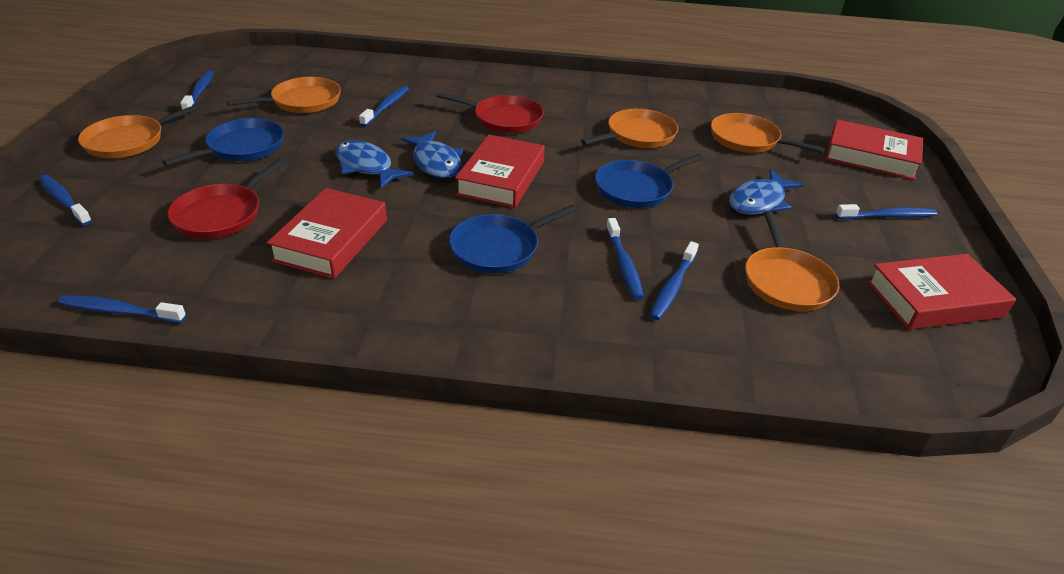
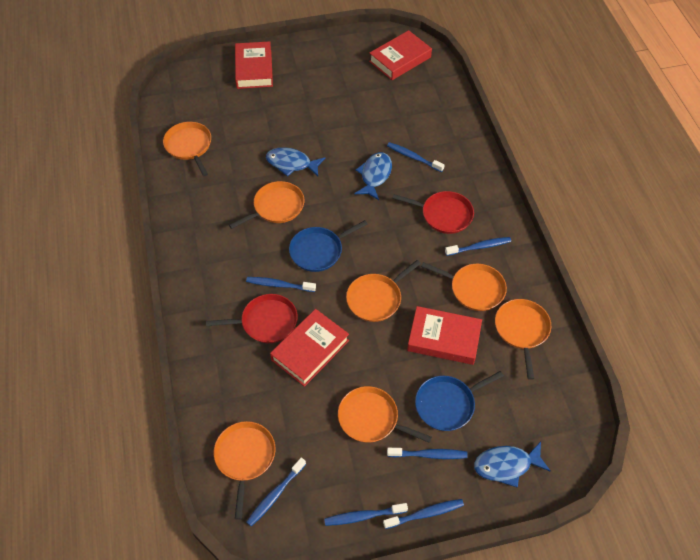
blue pan: 3 -> 2
orange pan: 5 -> 7

